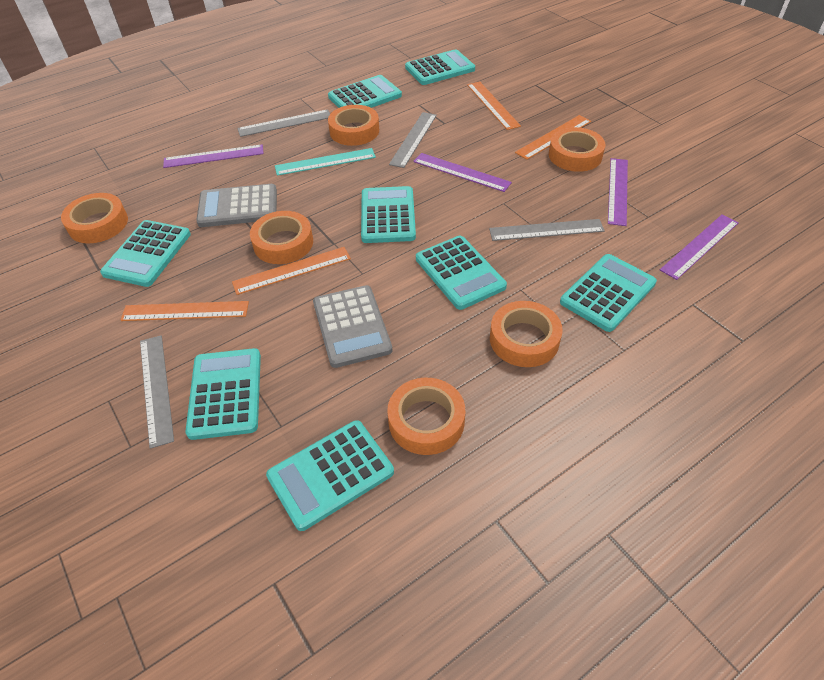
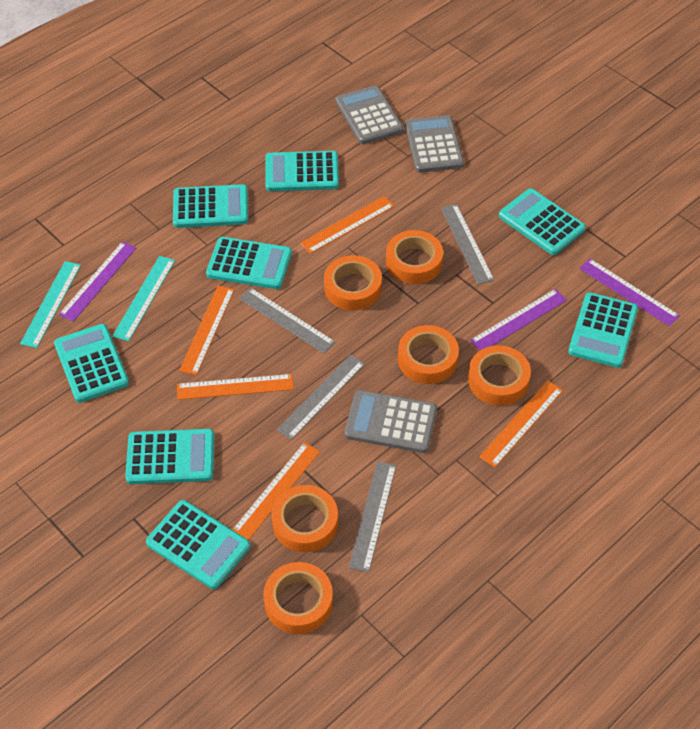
grey calculator: 2 -> 3
orange ruler: 4 -> 5
purple ruler: 4 -> 3
turquoise ruler: 1 -> 2

